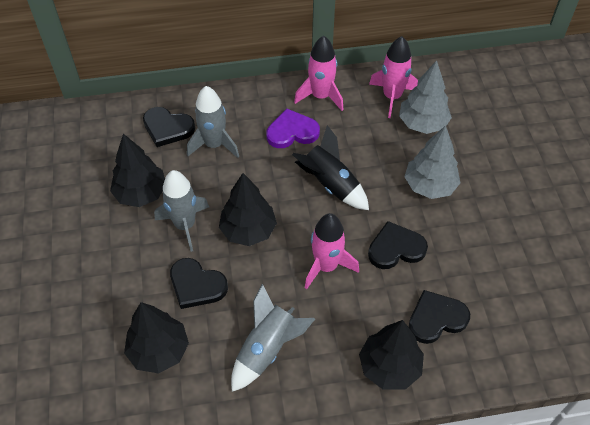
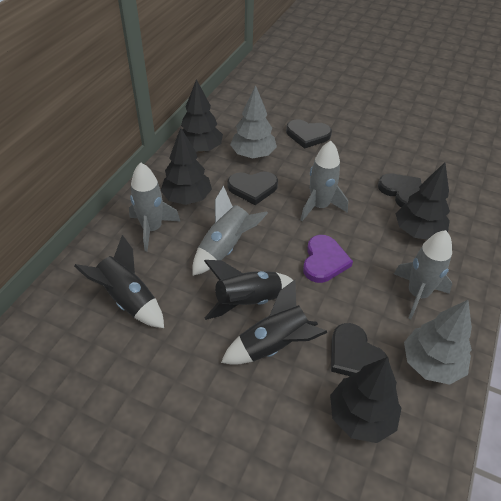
black rocket: 1 -> 3
grey rocket: 3 -> 4
pink rocket: 3 -> 0

